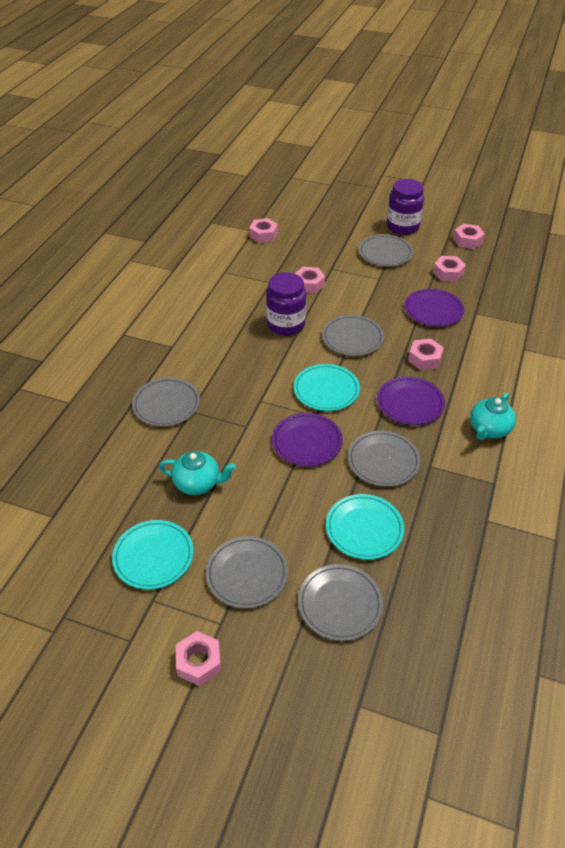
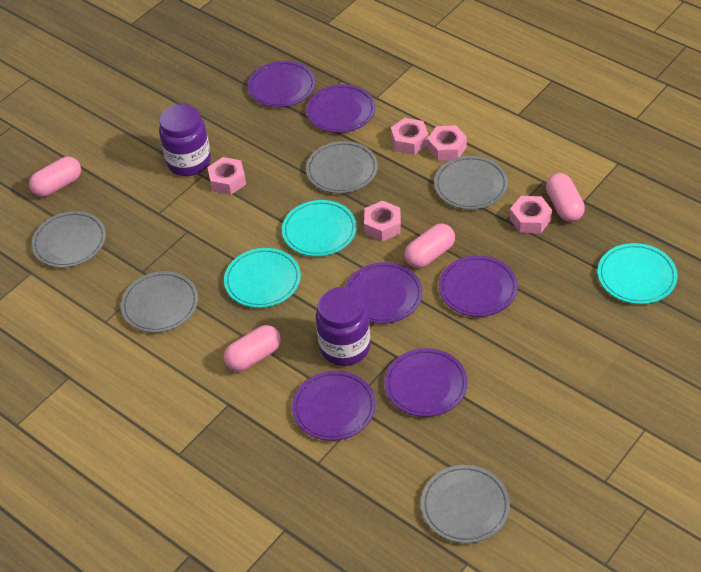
grey plate: 6 -> 5
pink capsule: 0 -> 4
pink nut: 6 -> 5
purple plate: 3 -> 6
turquoise teapot: 2 -> 0

